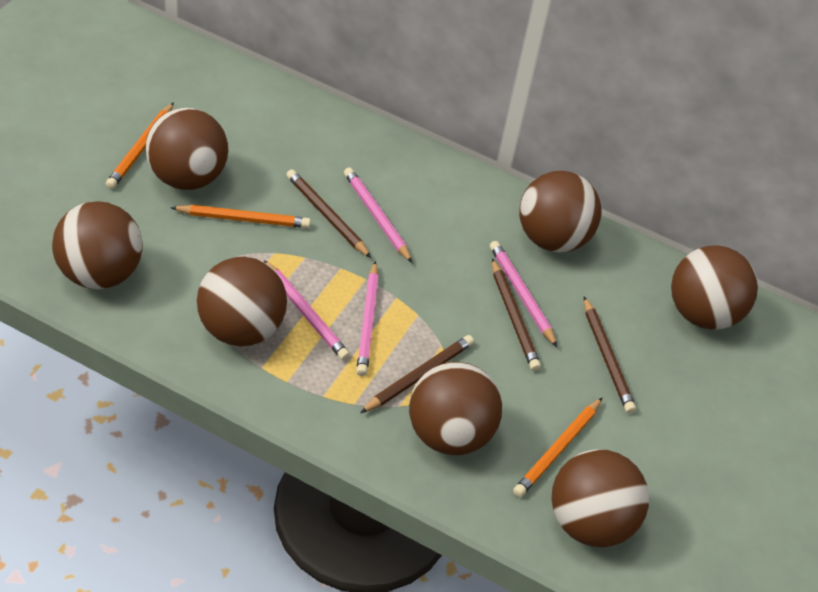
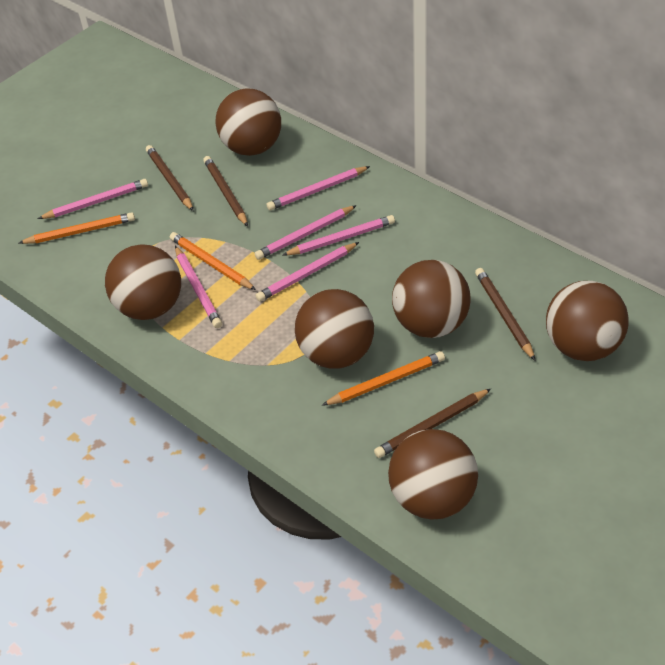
brown ball: 7 -> 6
pink pencil: 4 -> 6

